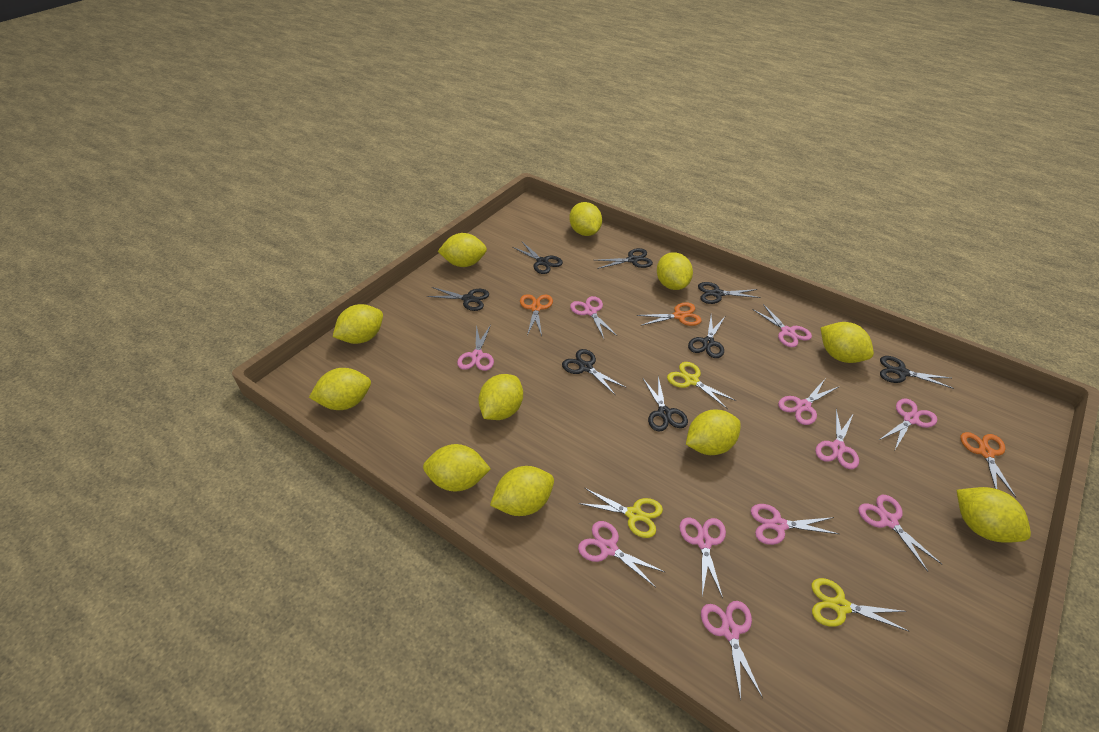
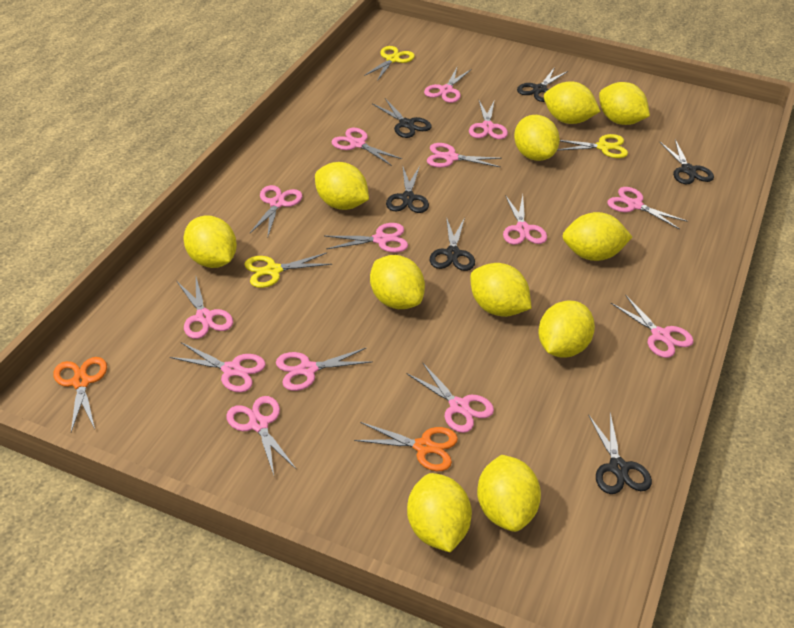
black scissors: 8 -> 6
orange scissors: 3 -> 2
pink scissors: 11 -> 14

